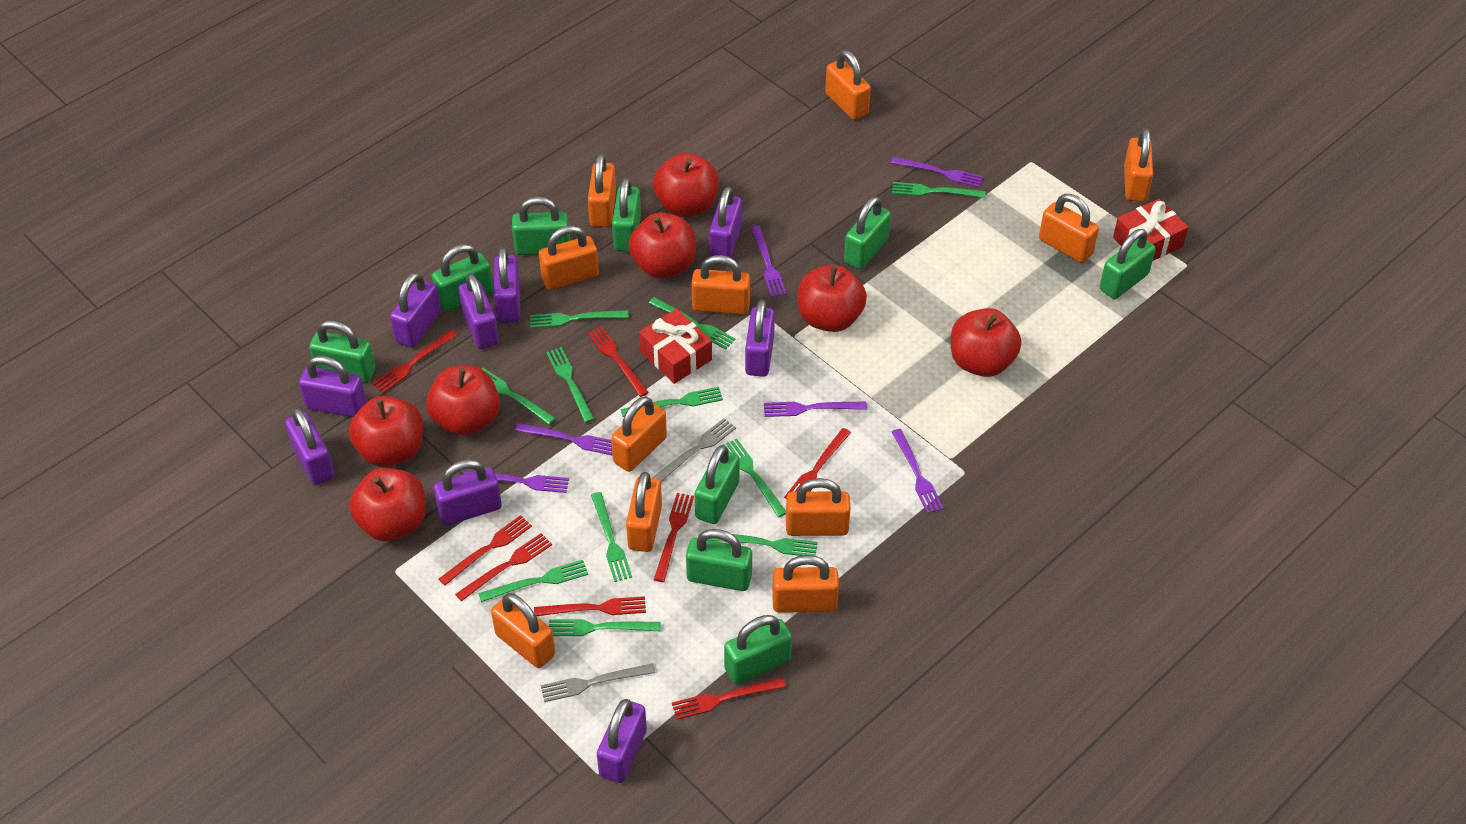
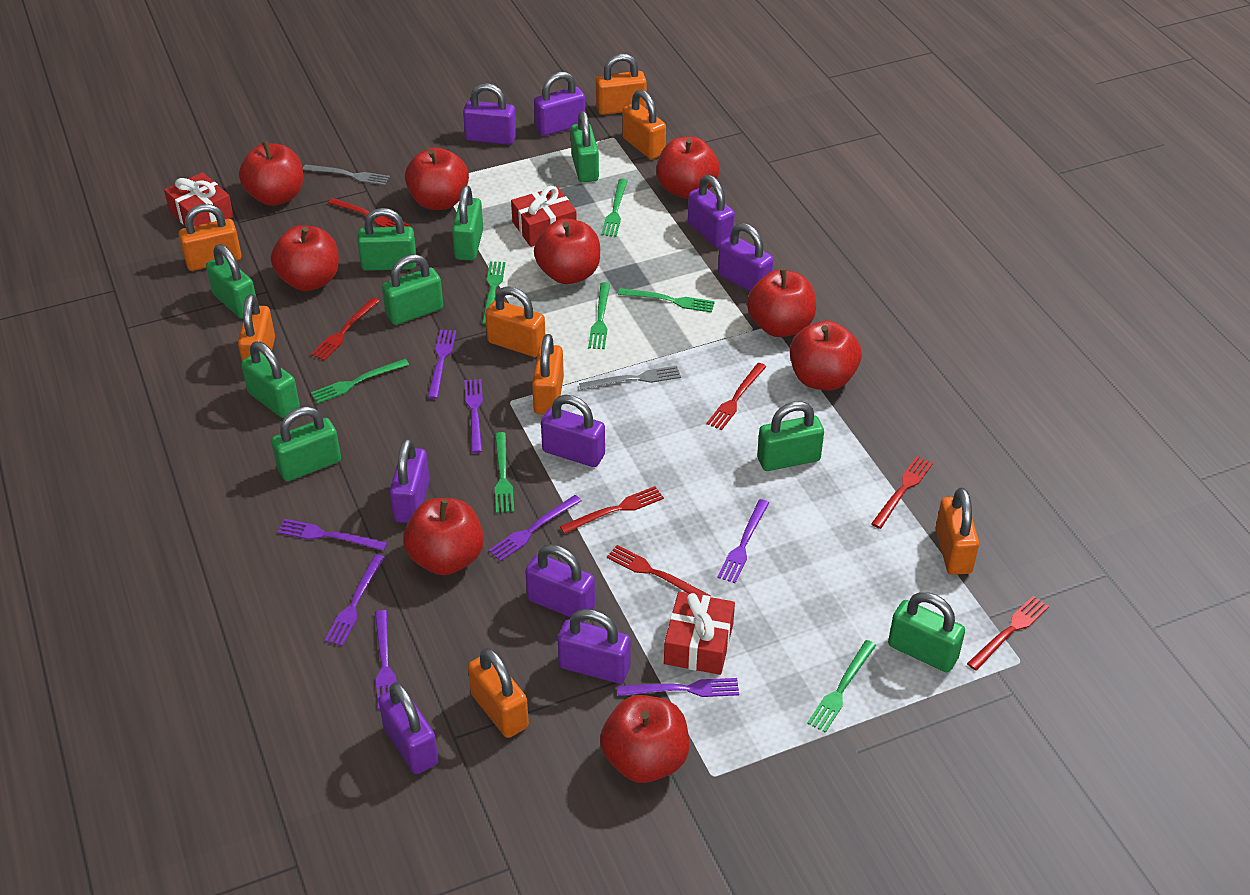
green fork: 11 -> 7
orange padlock: 11 -> 8
purple fork: 6 -> 8
red apple: 7 -> 9
red fork: 8 -> 7
red gift: 2 -> 3

